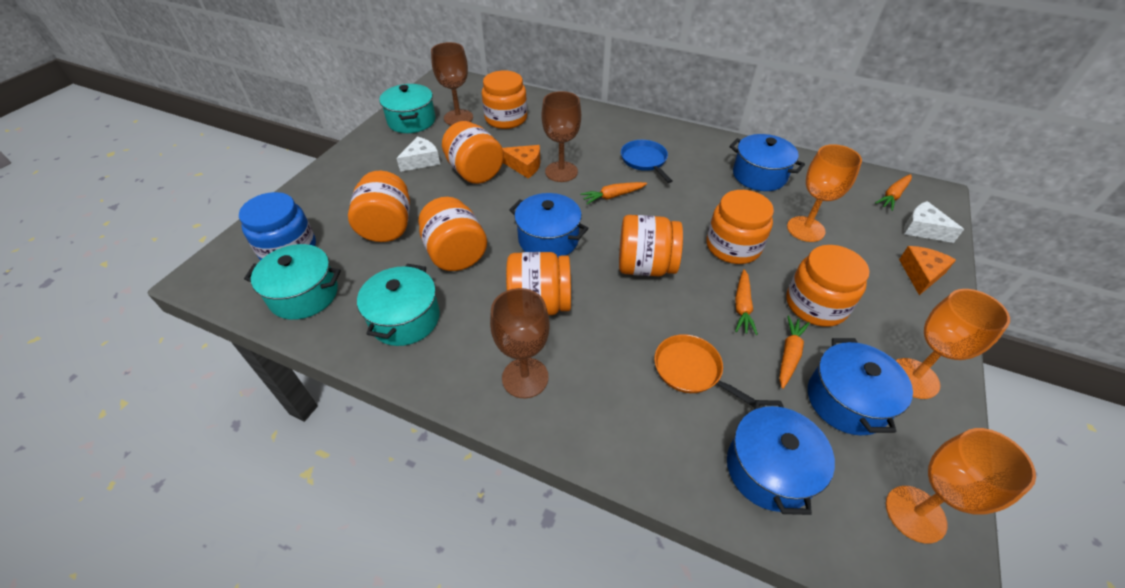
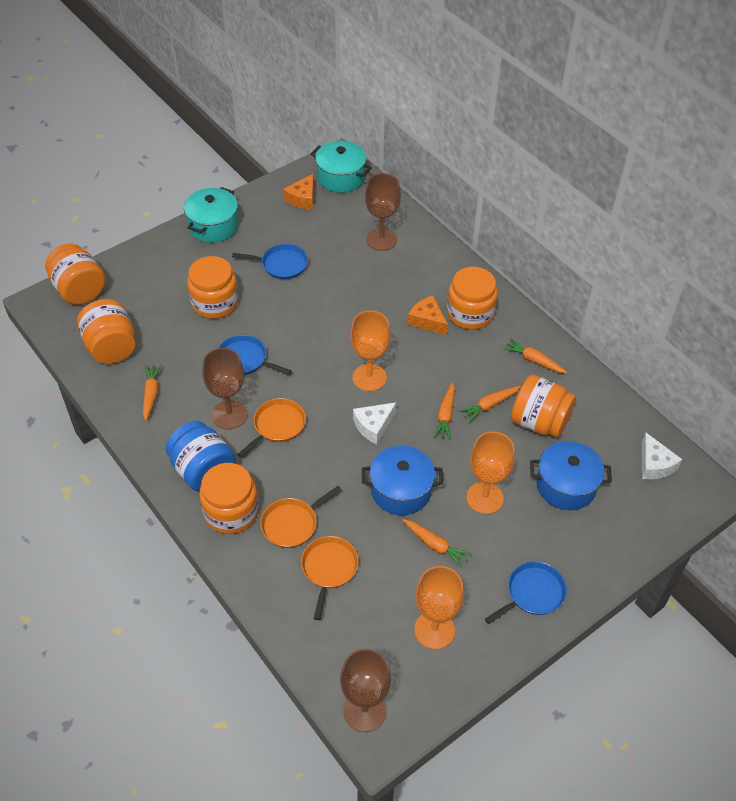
blue pan: 1 -> 3
blue pot: 4 -> 2
orange carrot: 4 -> 5
orange jar: 8 -> 6
orange pan: 1 -> 3
turquoise pot: 3 -> 2

